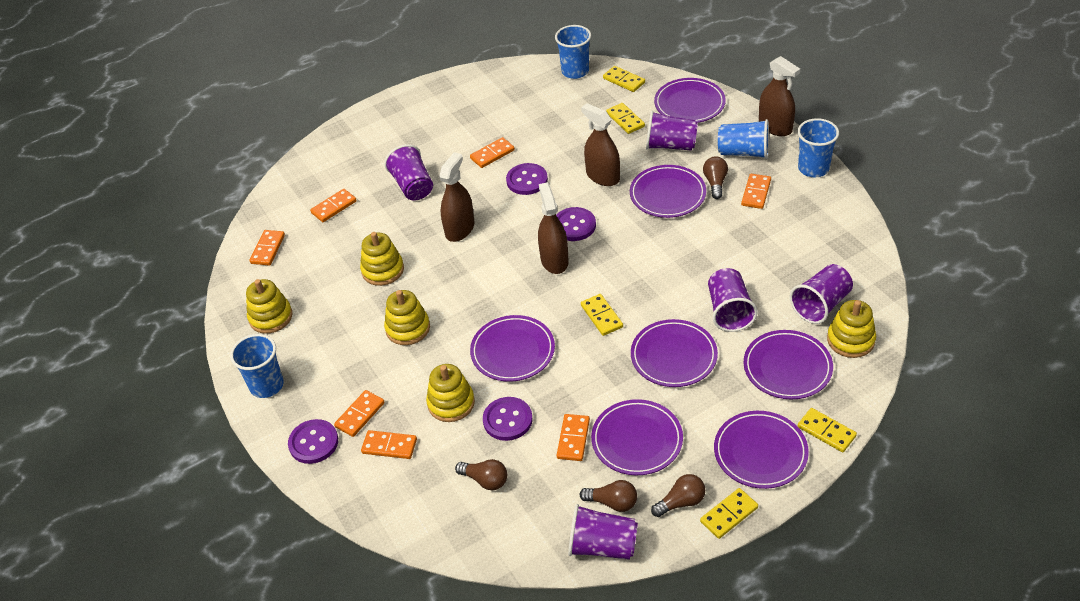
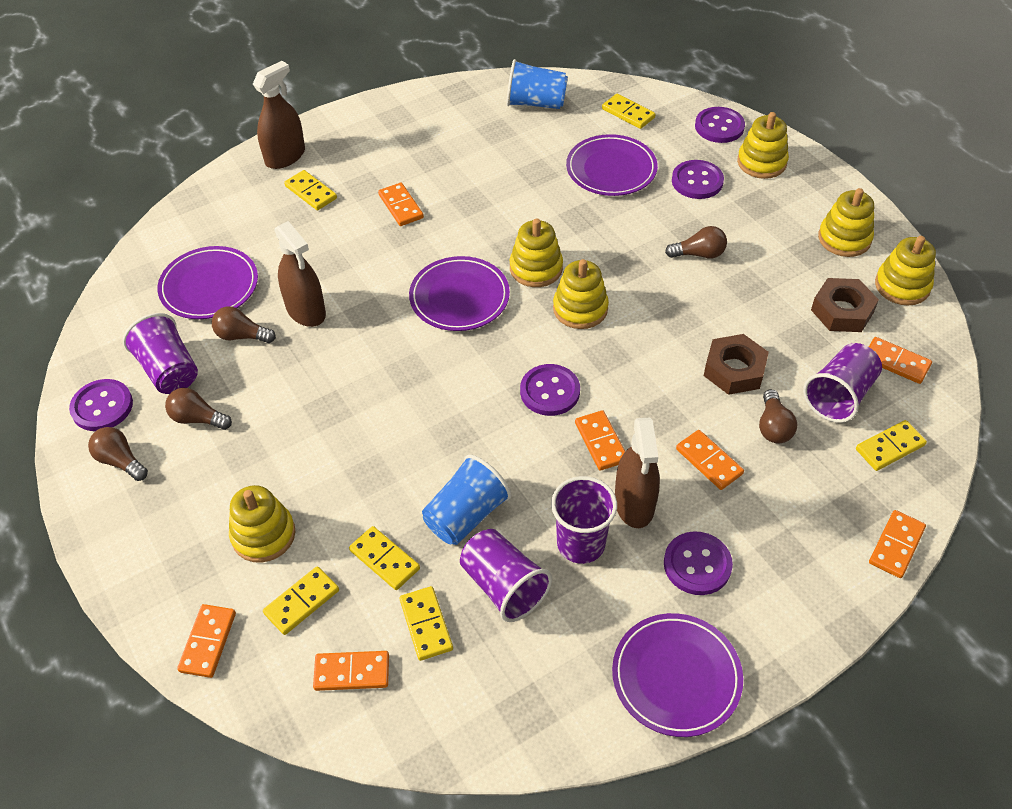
blue cup: 4 -> 2
brown light bulb: 4 -> 5
brown nut: 0 -> 2
brown spray bottle: 4 -> 3
purple button: 4 -> 5
purple cup: 5 -> 4
purple plate: 7 -> 4
yellow domino: 5 -> 6
yellow stacking toy: 5 -> 6

